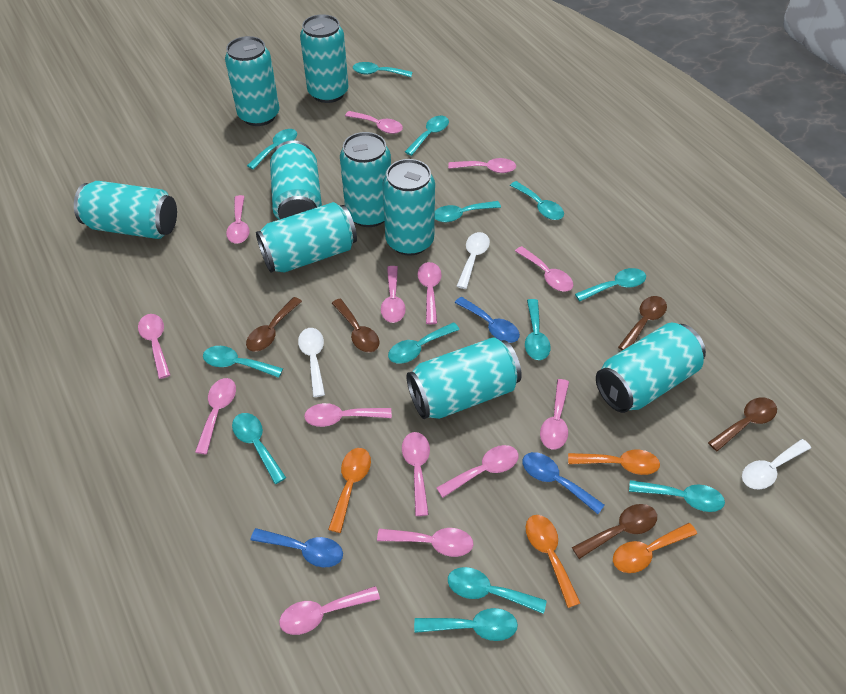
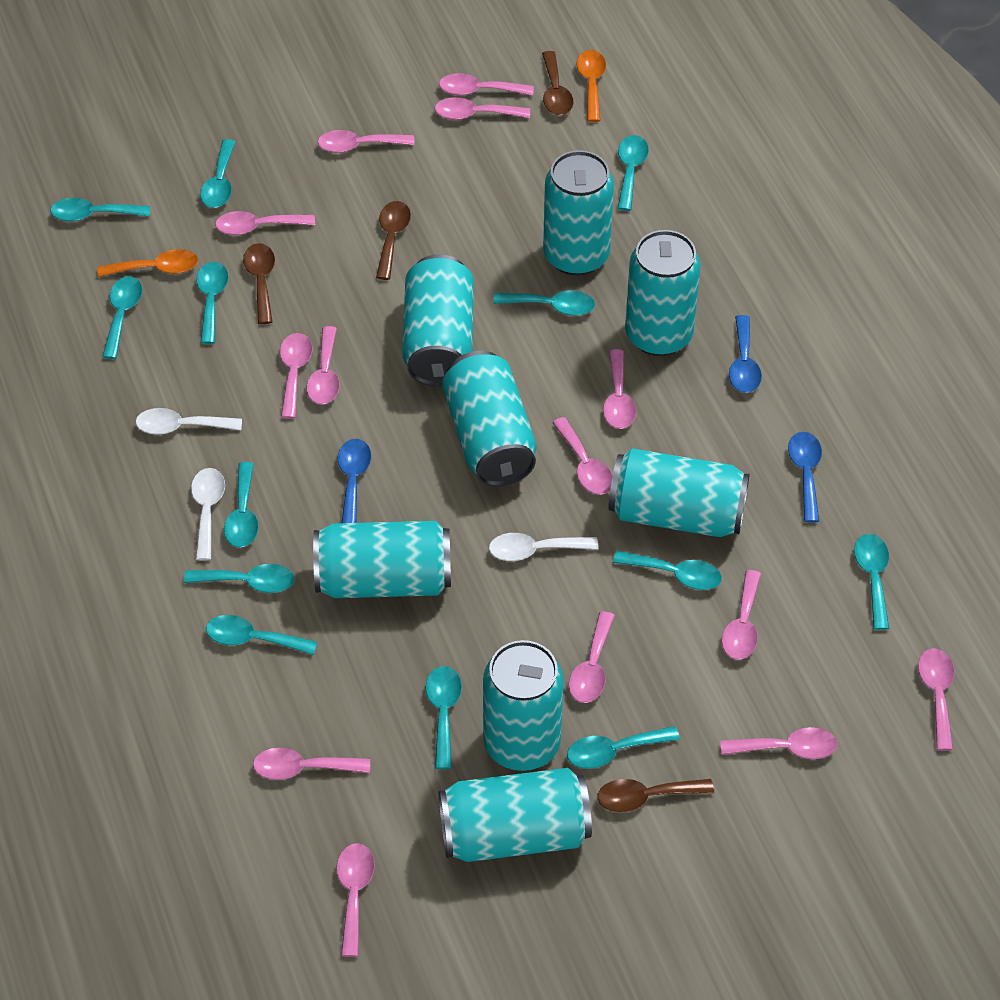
brown spoon: 5 -> 4
orange spoon: 4 -> 2
turquoise can: 9 -> 8

